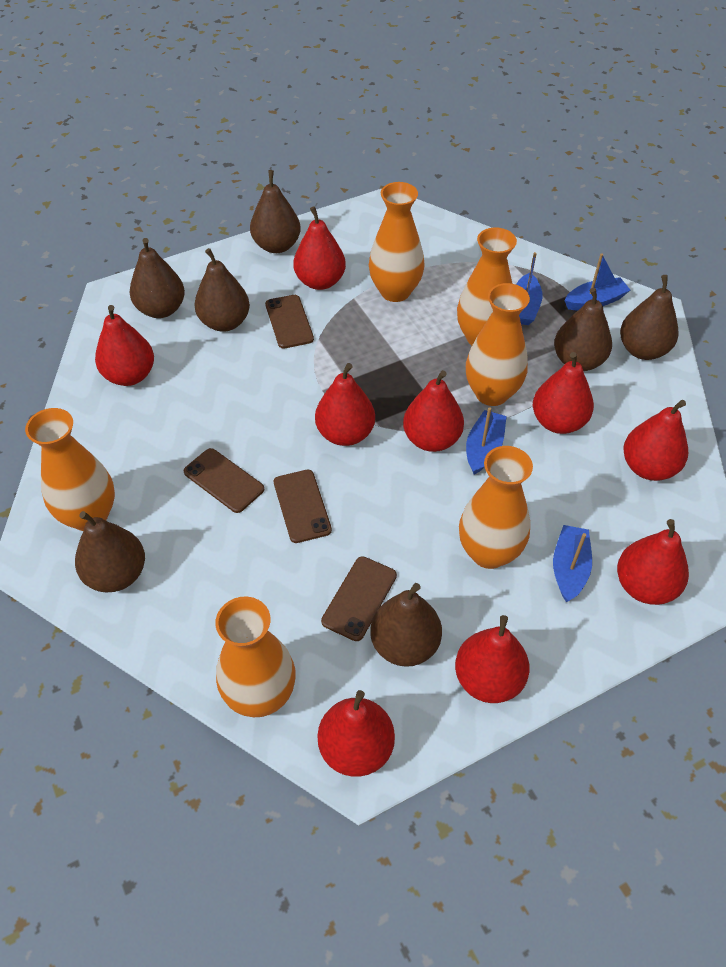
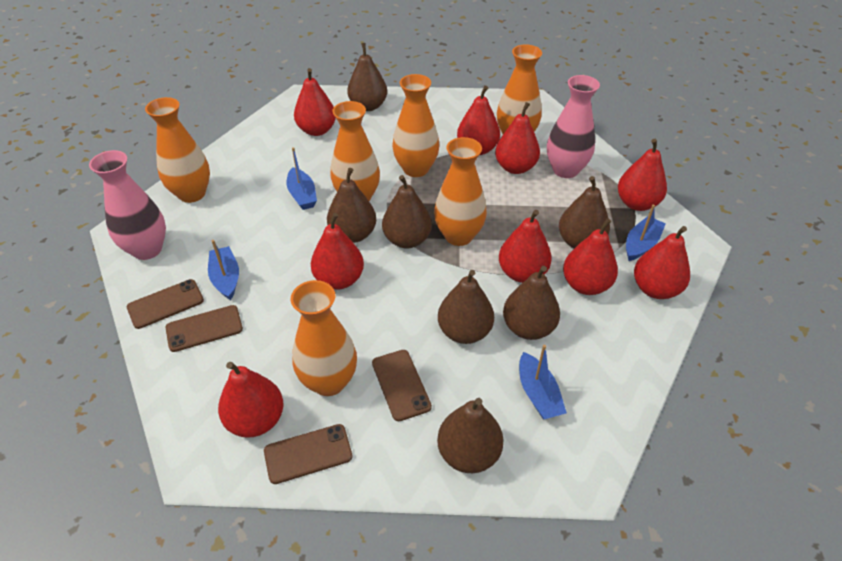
pink vase: 0 -> 2

